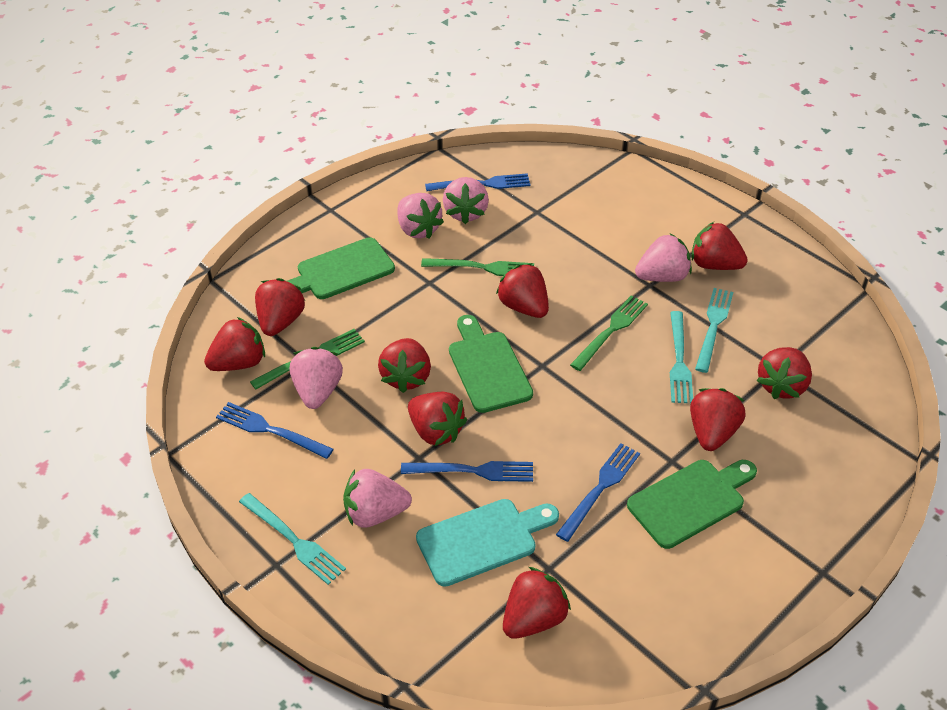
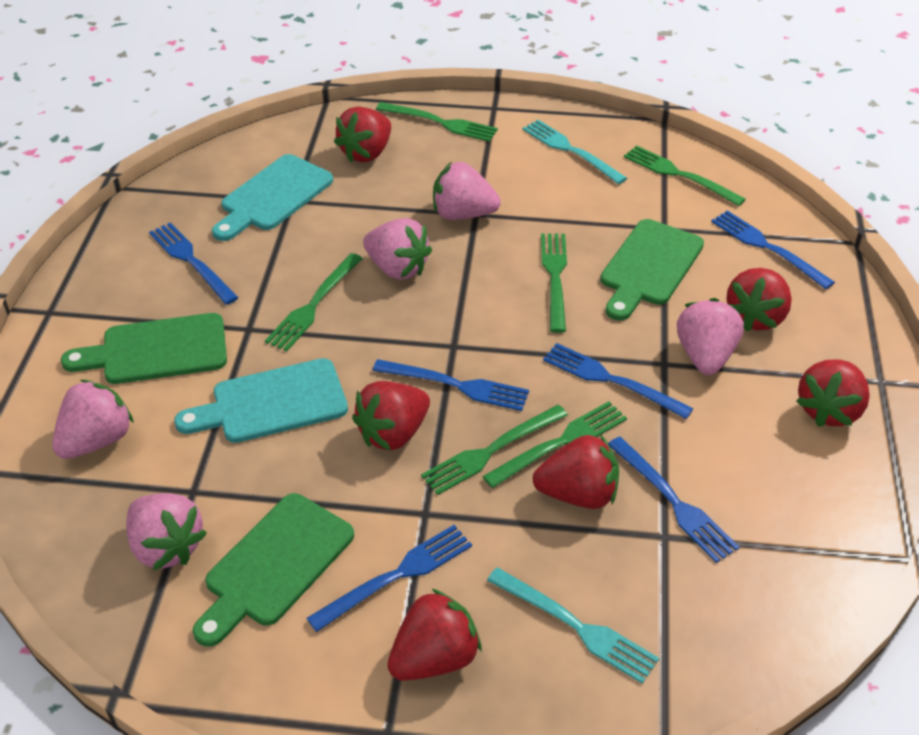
blue fork: 4 -> 6
green fork: 3 -> 6
red strawberry: 9 -> 6
turquoise cutting board: 1 -> 2
turquoise fork: 3 -> 2

